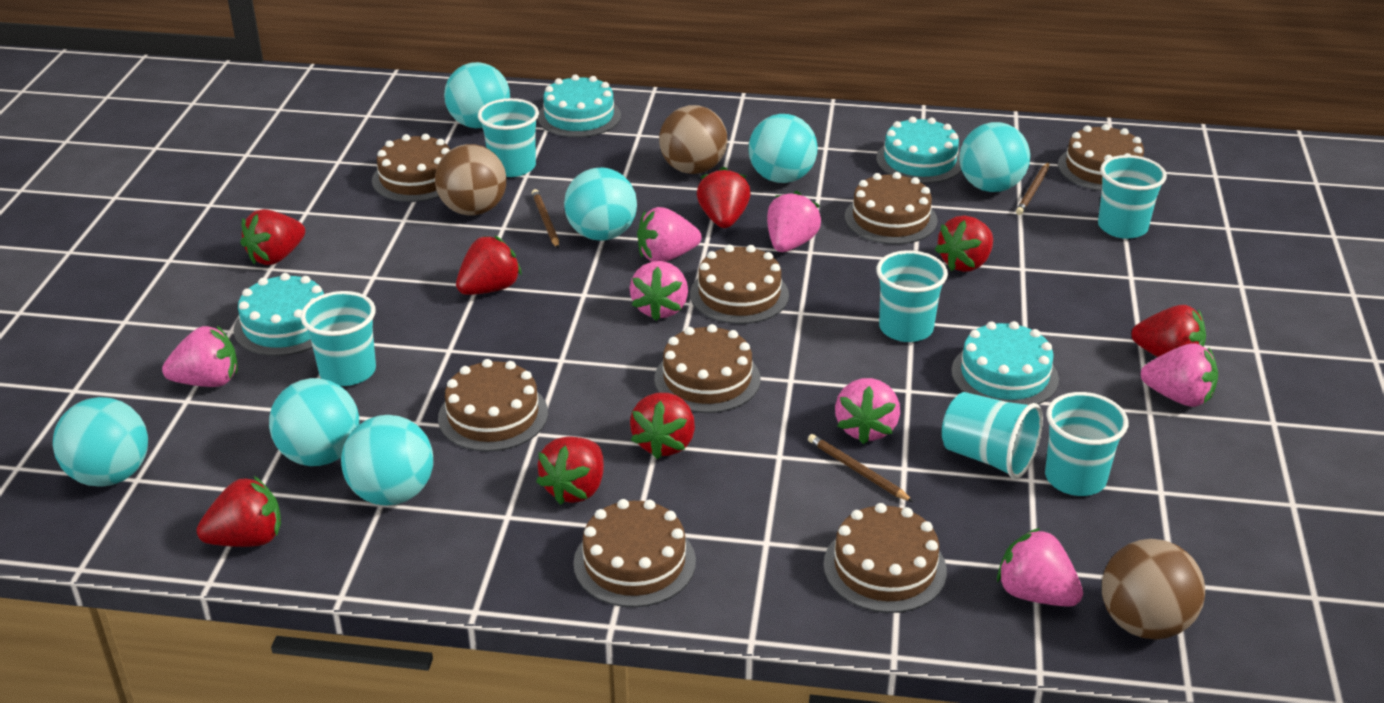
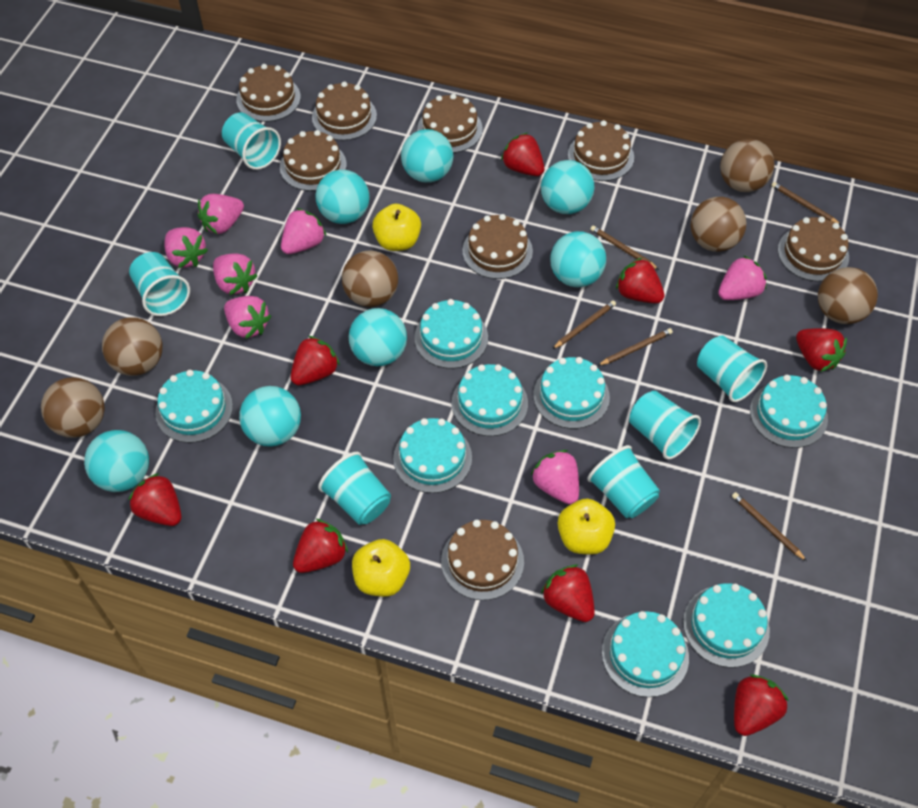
brown ball: 3 -> 6
brown pencil: 3 -> 5
turquoise cake: 4 -> 8
yellow apple: 0 -> 3

